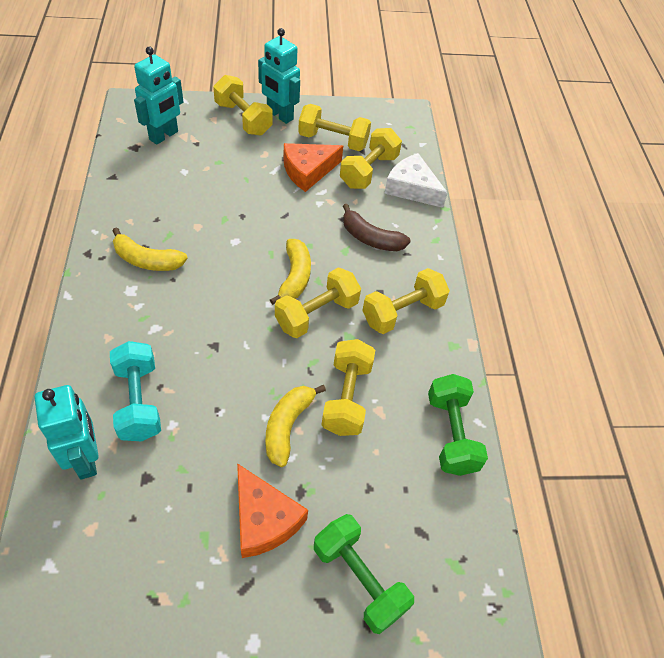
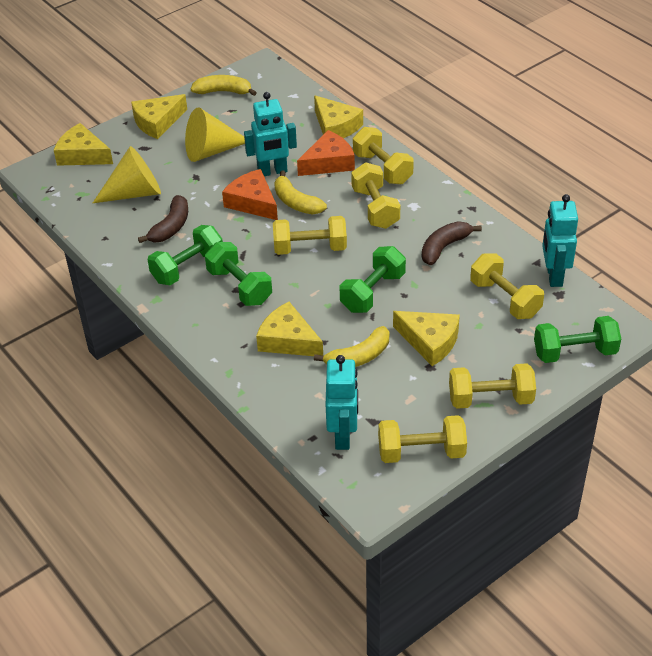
brown banana: 1 -> 2
green dumbbell: 2 -> 4
turquoise dumbbell: 1 -> 0
white cheese: 1 -> 0
yellow cheese: 0 -> 5
yellow cone: 0 -> 2

